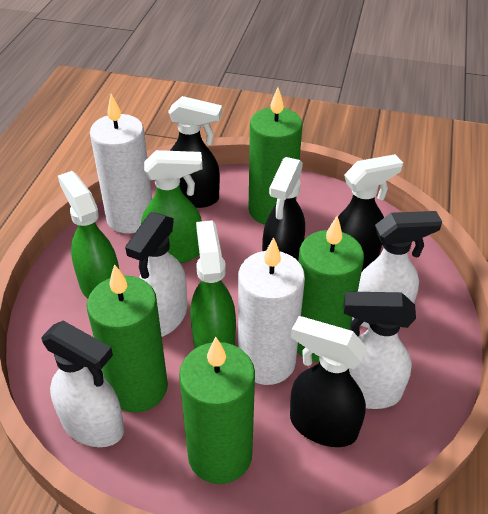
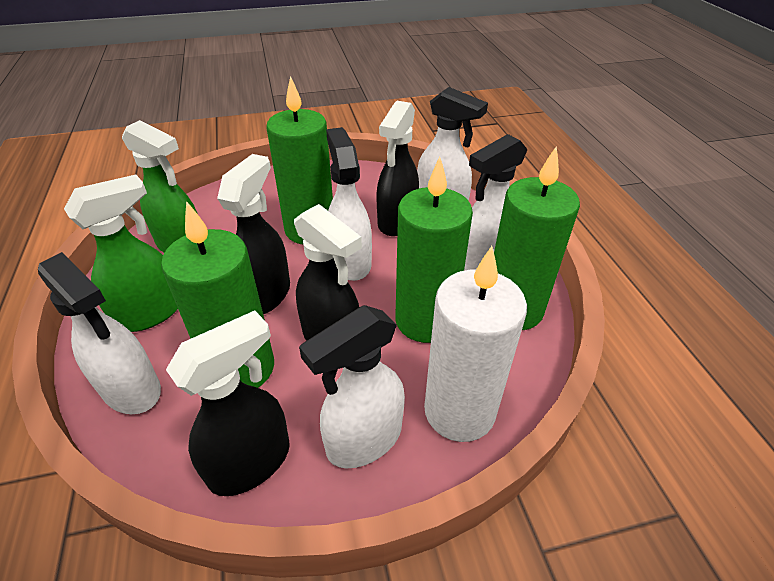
green spray bottle: 3 -> 2
white candle: 2 -> 1
white spray bottle: 4 -> 5

